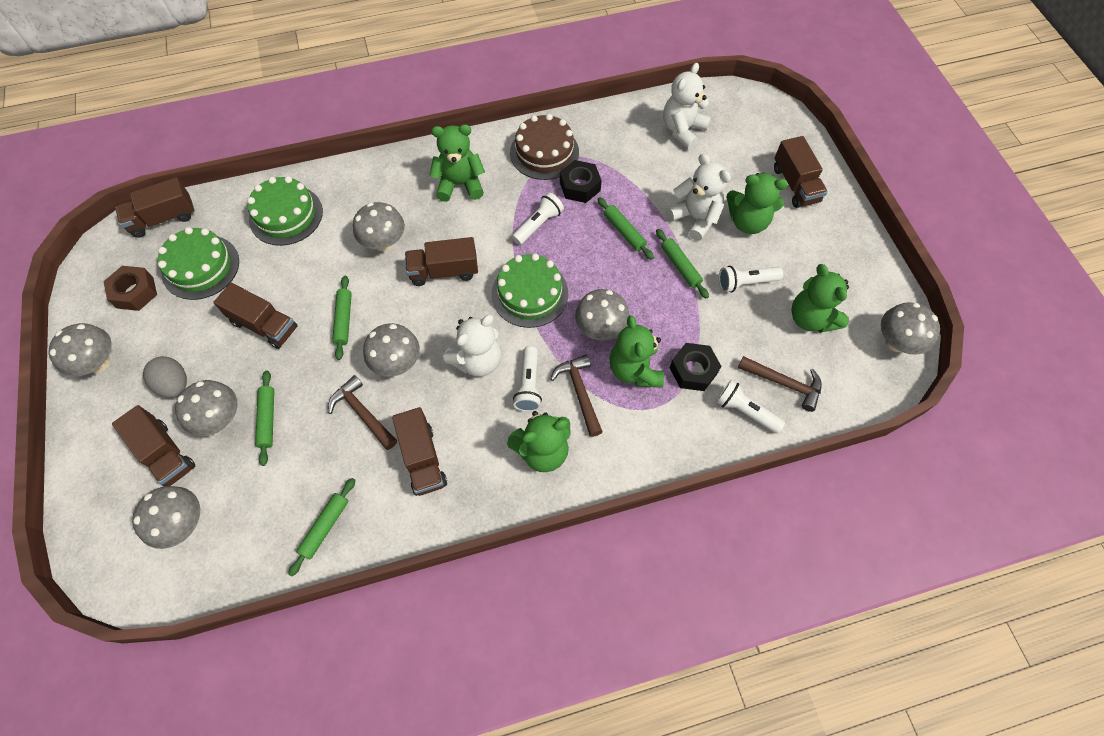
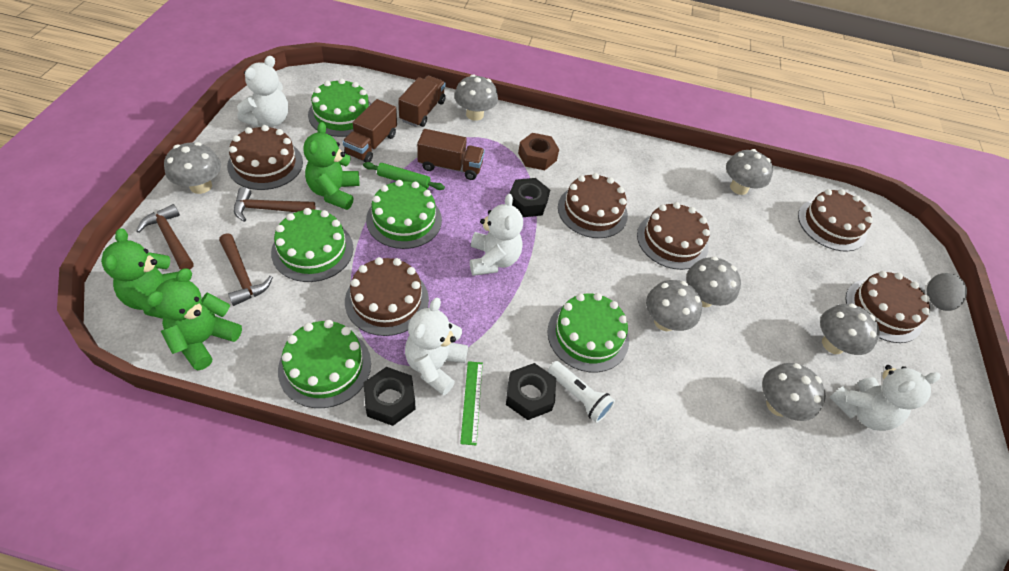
black nut: 2 -> 3
brown cake: 1 -> 6
brown truck: 6 -> 3
green cake: 3 -> 5
green rolling pin: 5 -> 1
green ruler: 0 -> 1
green teddy bear: 5 -> 3
white flashlight: 4 -> 1
white teddy bear: 3 -> 4

